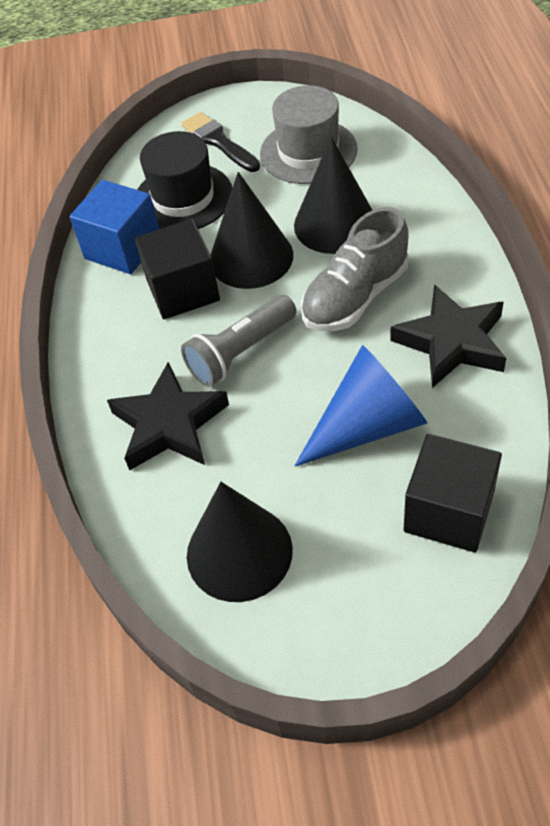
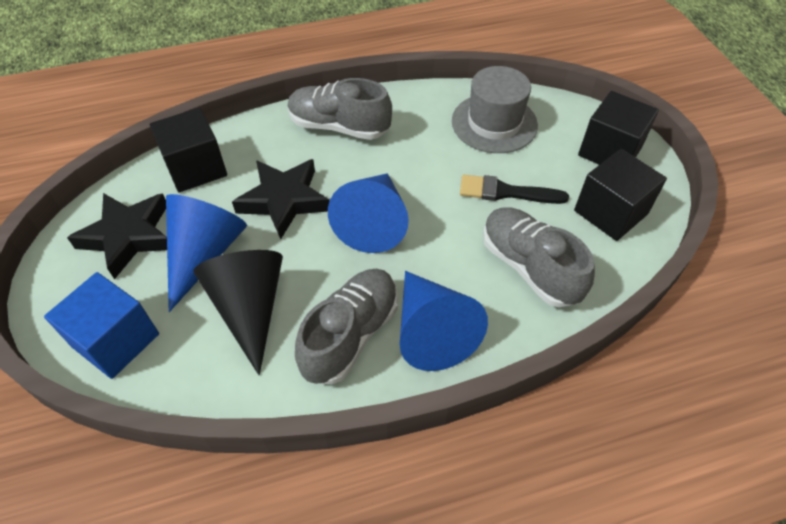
black cone: 3 -> 1
black cube: 2 -> 3
black hat: 1 -> 0
blue cone: 1 -> 3
grey flashlight: 1 -> 0
grey shoe: 1 -> 3

